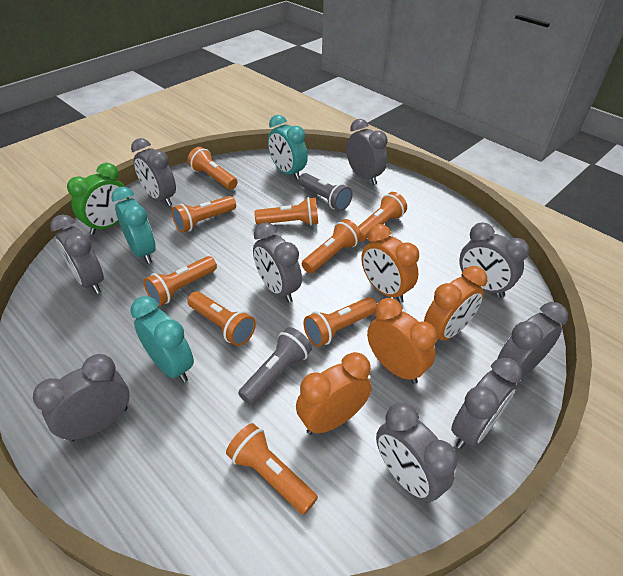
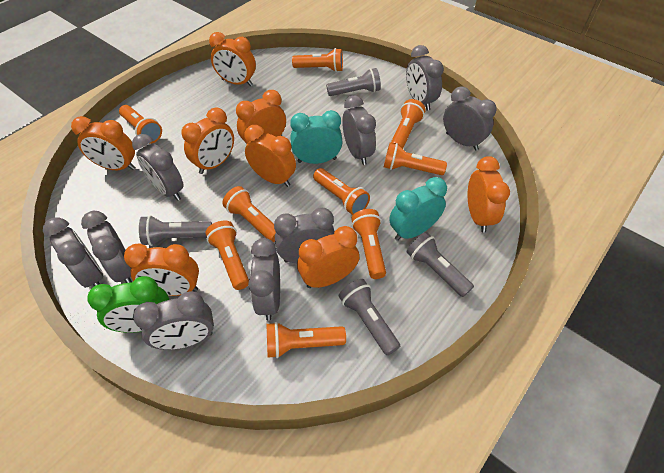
grey flashlight: 2 -> 4
orange clock: 4 -> 8
turquoise clock: 3 -> 2

